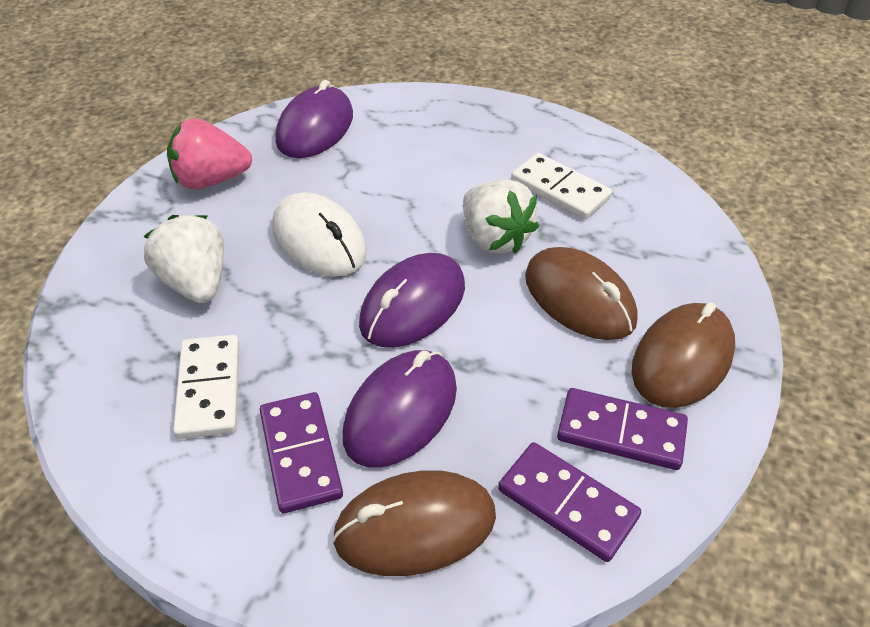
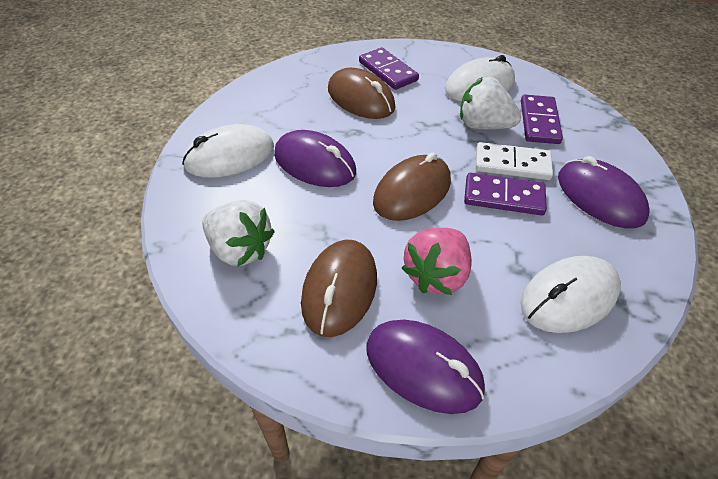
white domino: 2 -> 1
white mouse: 1 -> 3

